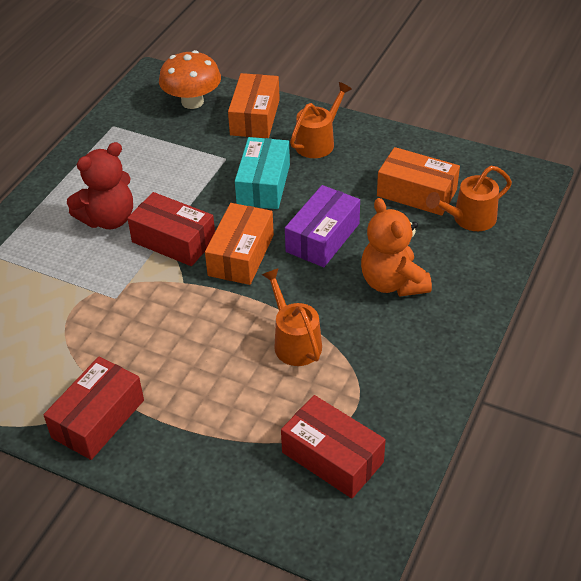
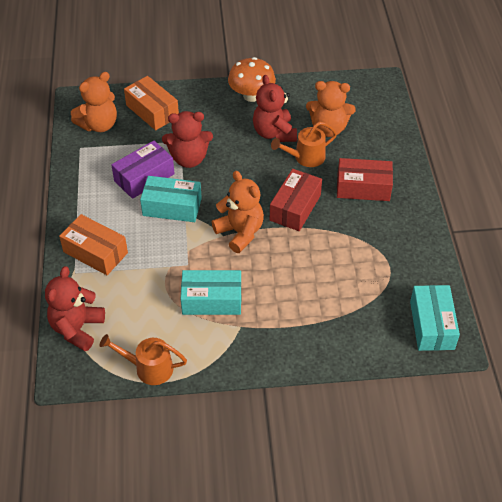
orange box: 3 -> 2
orange teddy bear: 1 -> 3
orange watering can: 3 -> 2
red box: 3 -> 2
red teddy bear: 1 -> 3
turquoise box: 1 -> 3

